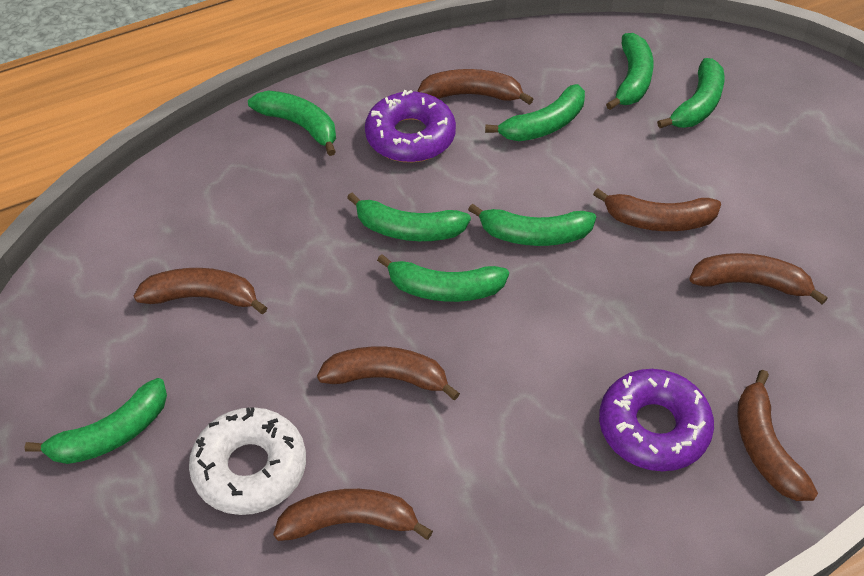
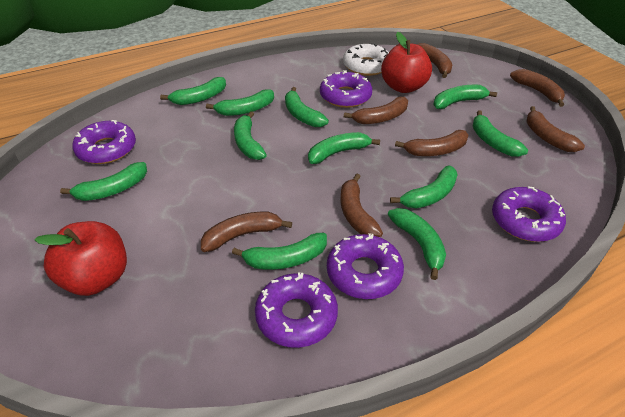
green banana: 8 -> 11
purple donut: 2 -> 5
red apple: 0 -> 2

